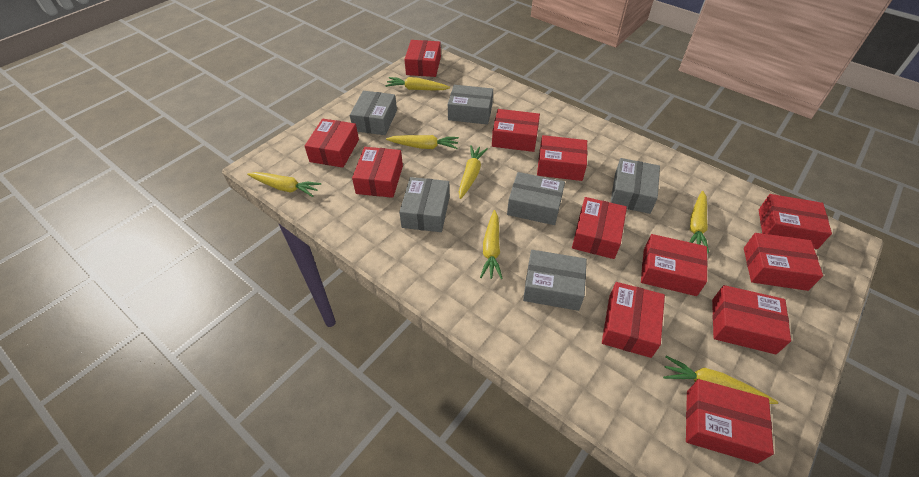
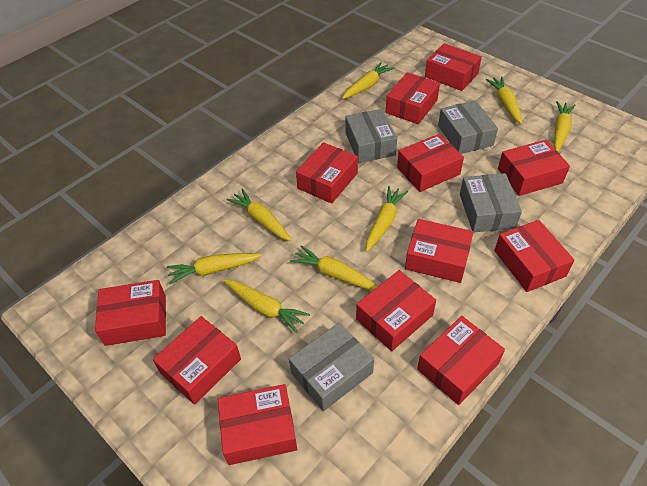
grey box: 6 -> 4
yellow carrot: 7 -> 8

